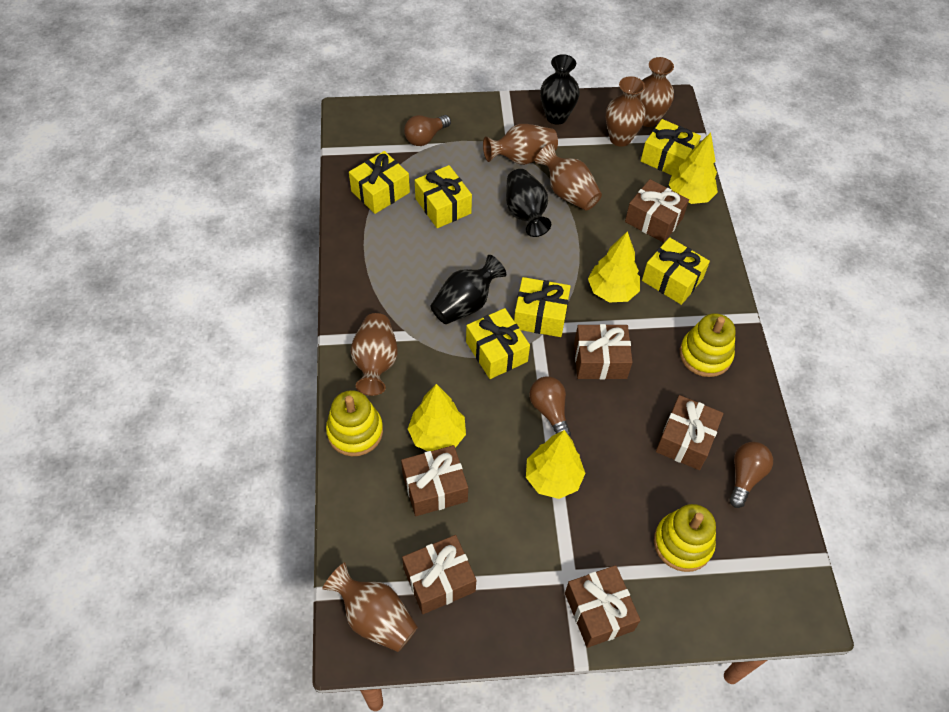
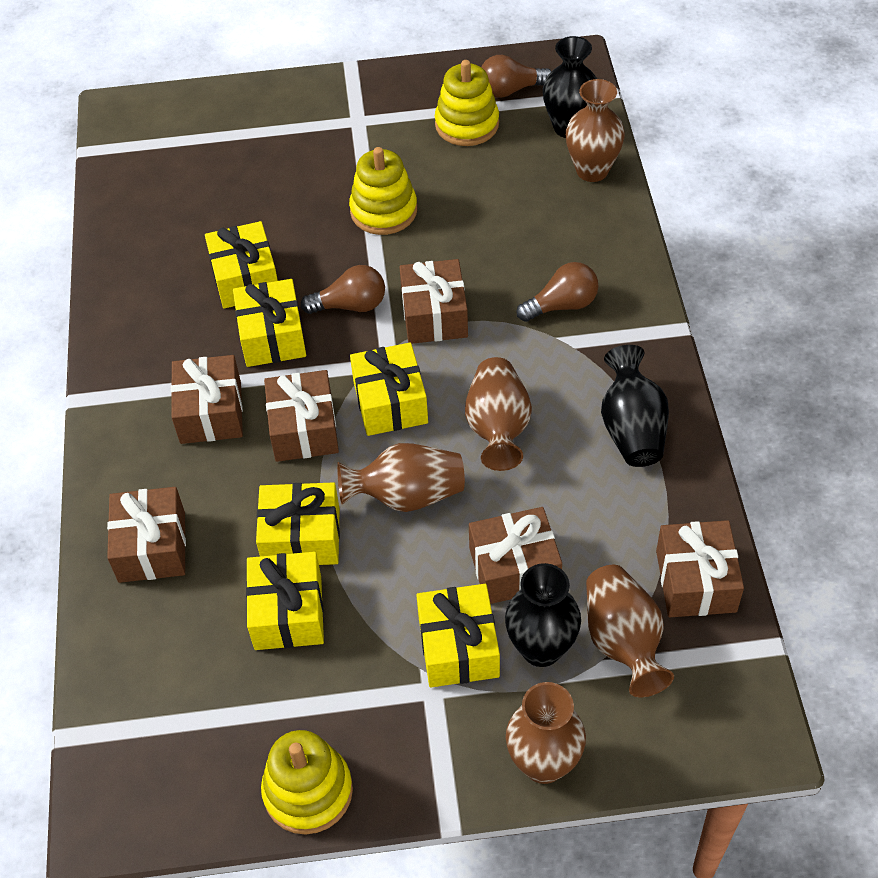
brown vase: 6 -> 5
yellow tree: 4 -> 0

